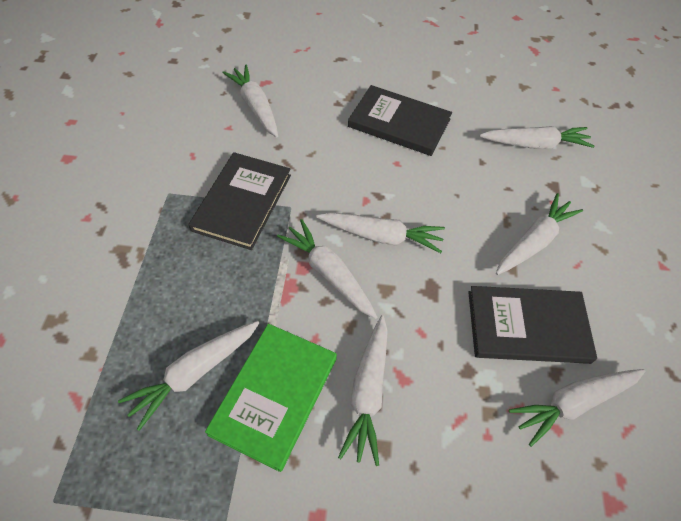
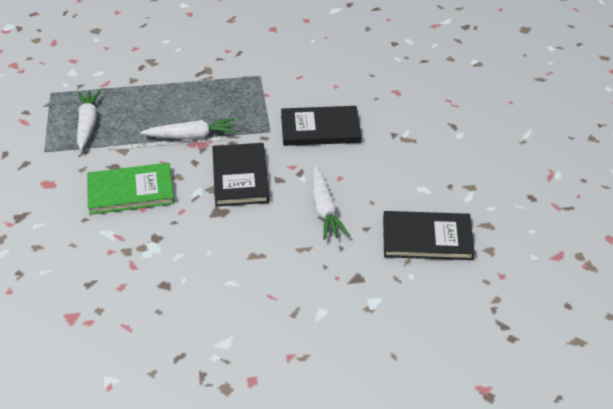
white carrot: 8 -> 3

